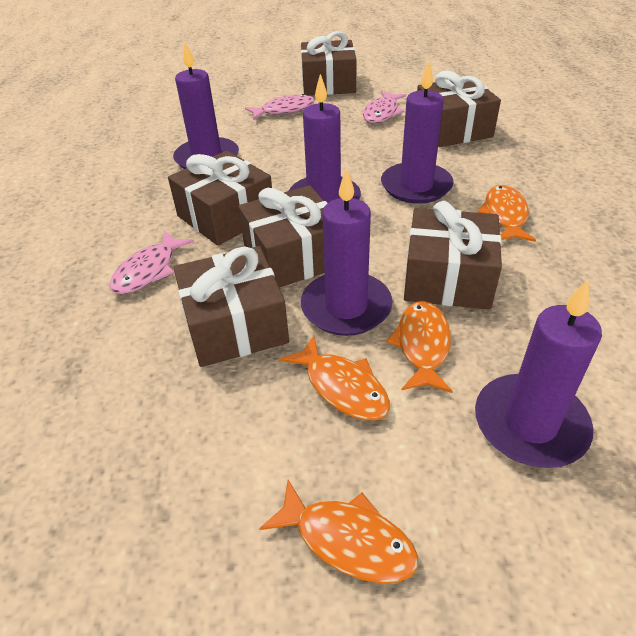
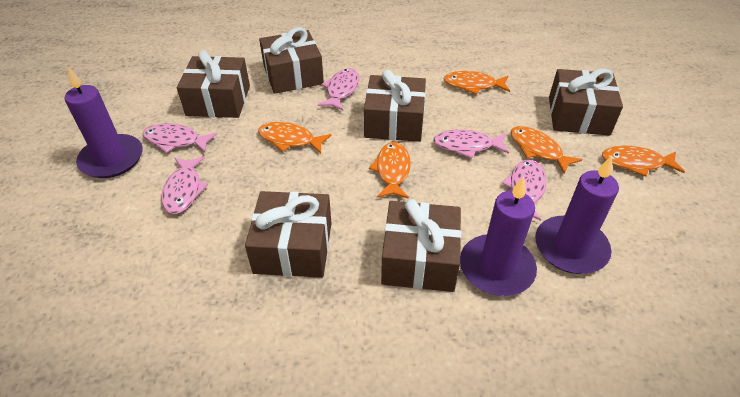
orange fish: 4 -> 5
pink fish: 3 -> 5
purple candle: 5 -> 3

